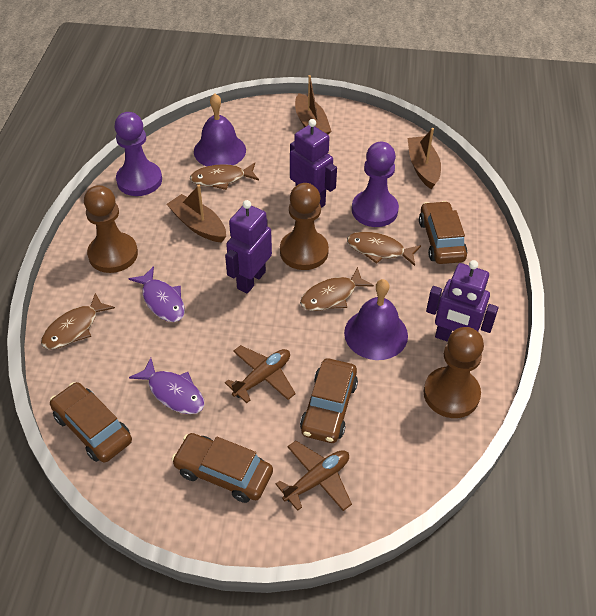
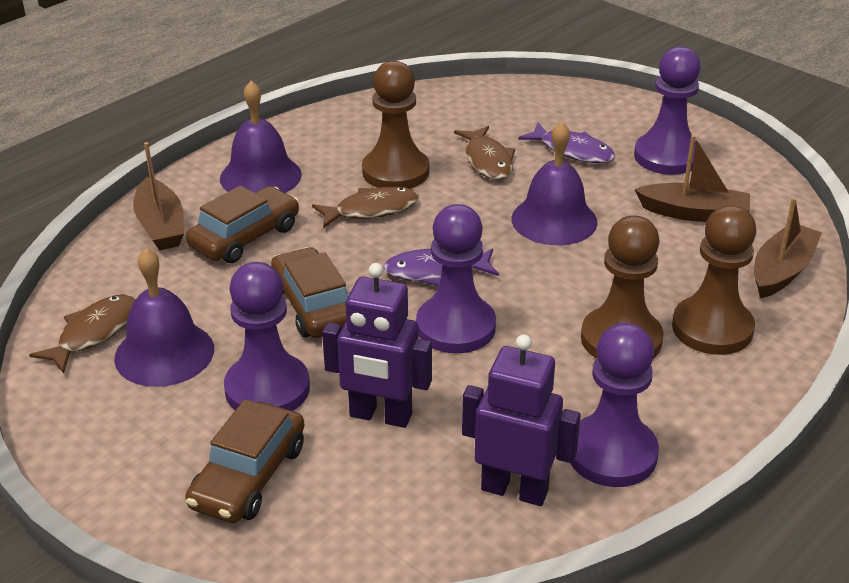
brown car: 4 -> 3
brown fish: 4 -> 3
brown plane: 2 -> 0
purple bell: 2 -> 3
purple pawn: 2 -> 4
purple robot: 3 -> 2

